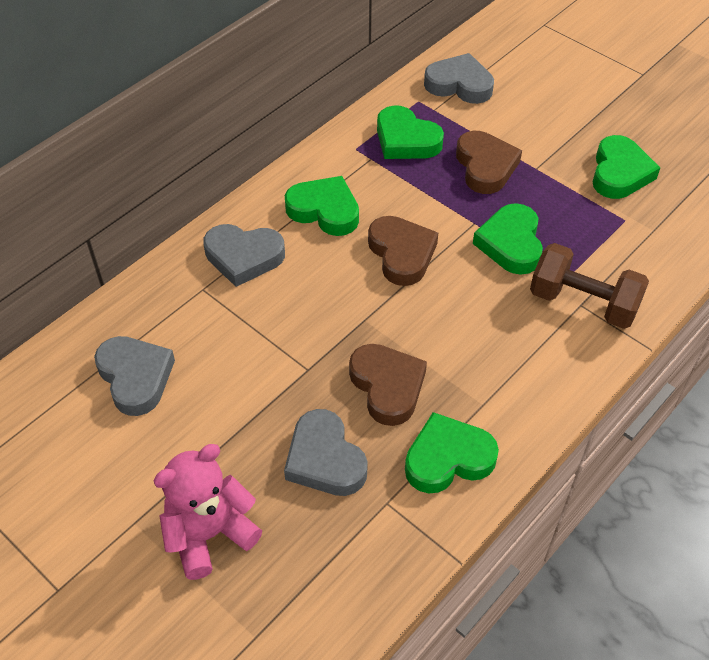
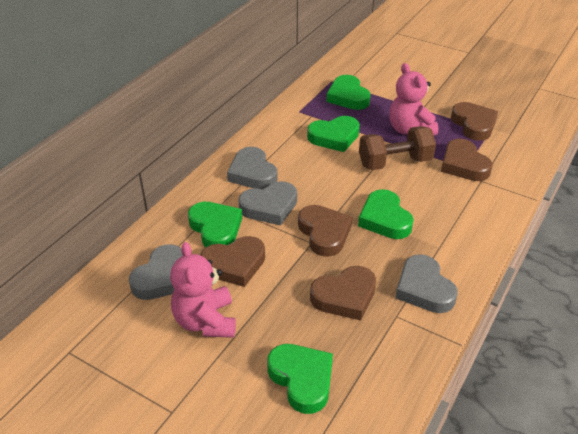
brown heart: 3 -> 5
pink teddy bear: 1 -> 2

